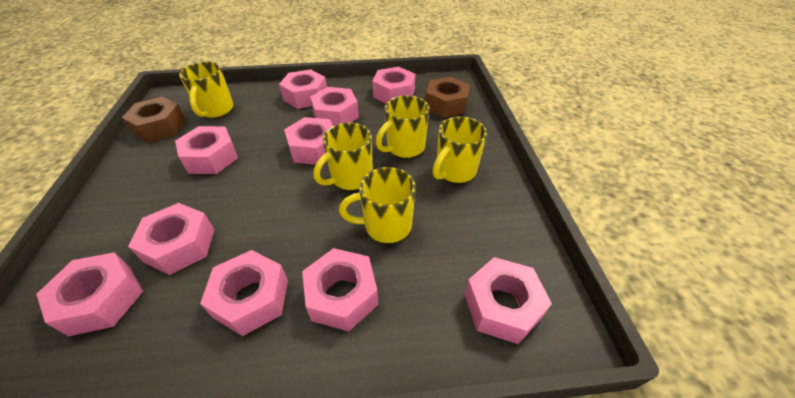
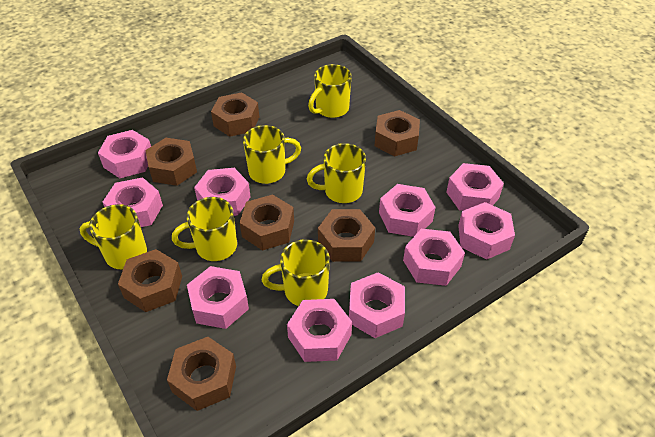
brown nut: 2 -> 7
yellow mug: 5 -> 6

